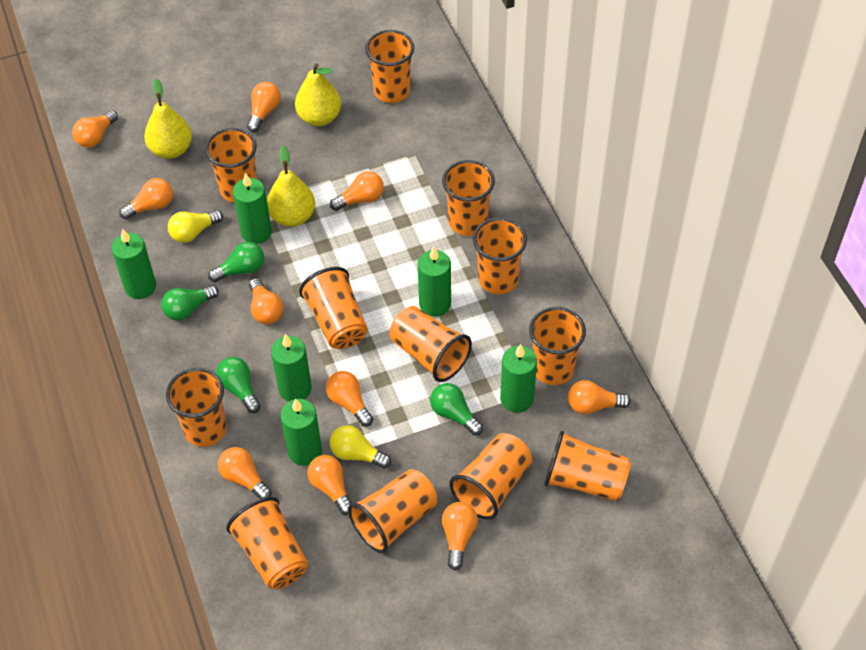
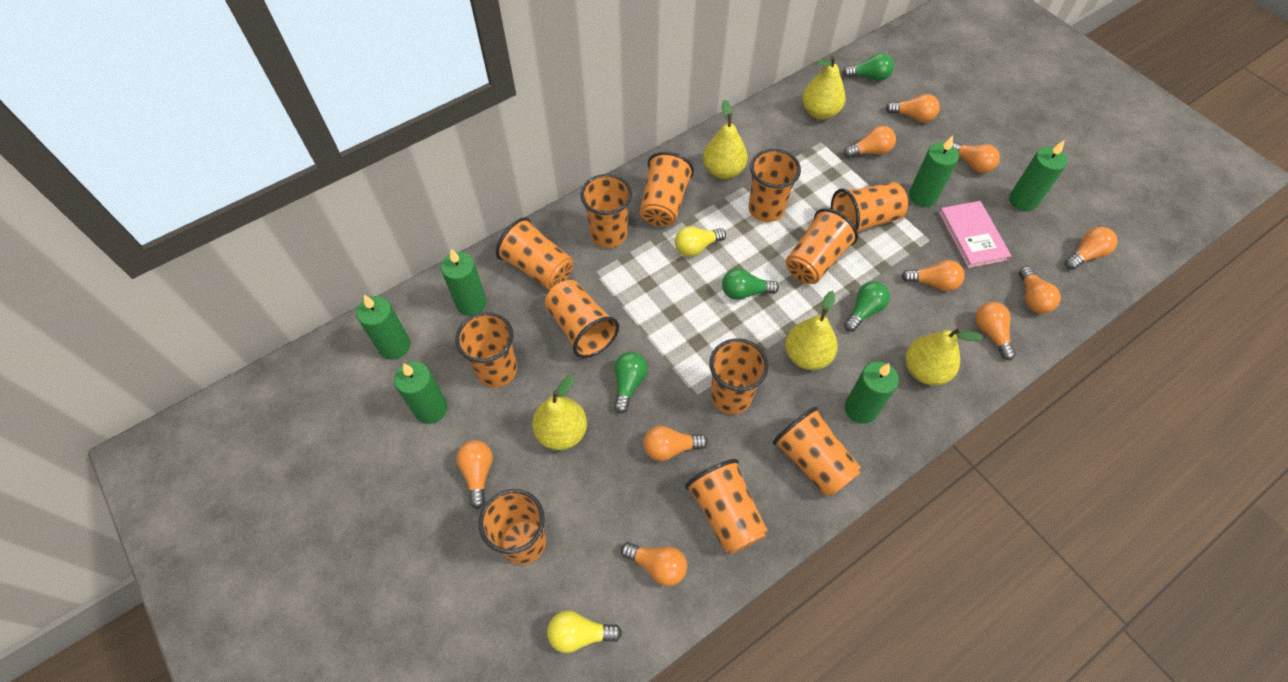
pink book: 0 -> 1
yellow pear: 3 -> 5

